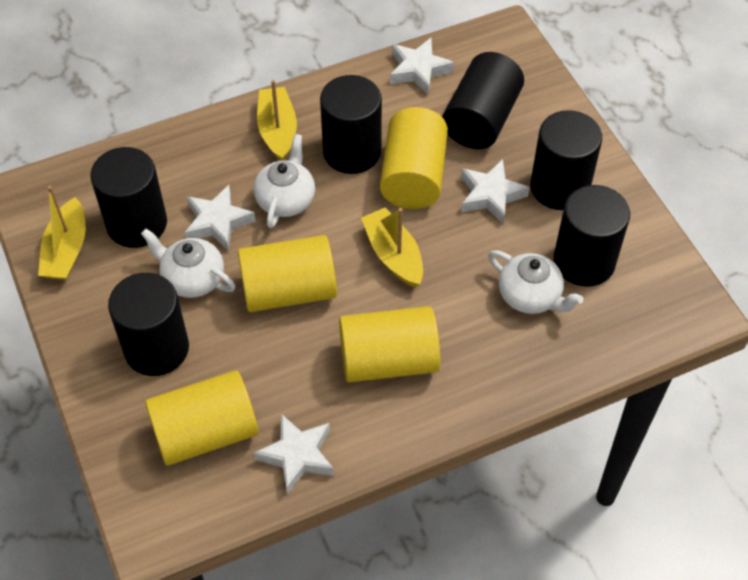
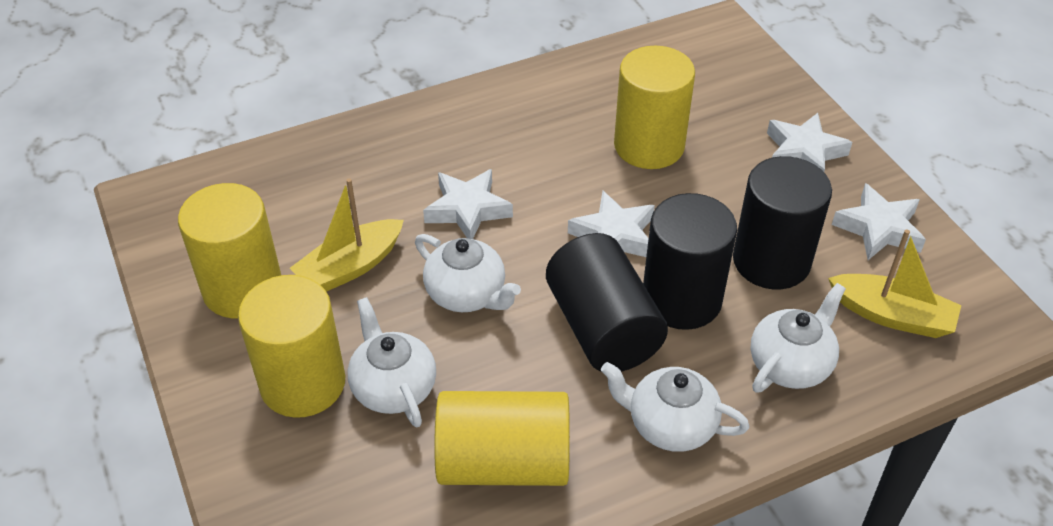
black cylinder: 6 -> 3
white teapot: 3 -> 4
yellow boat: 3 -> 2

